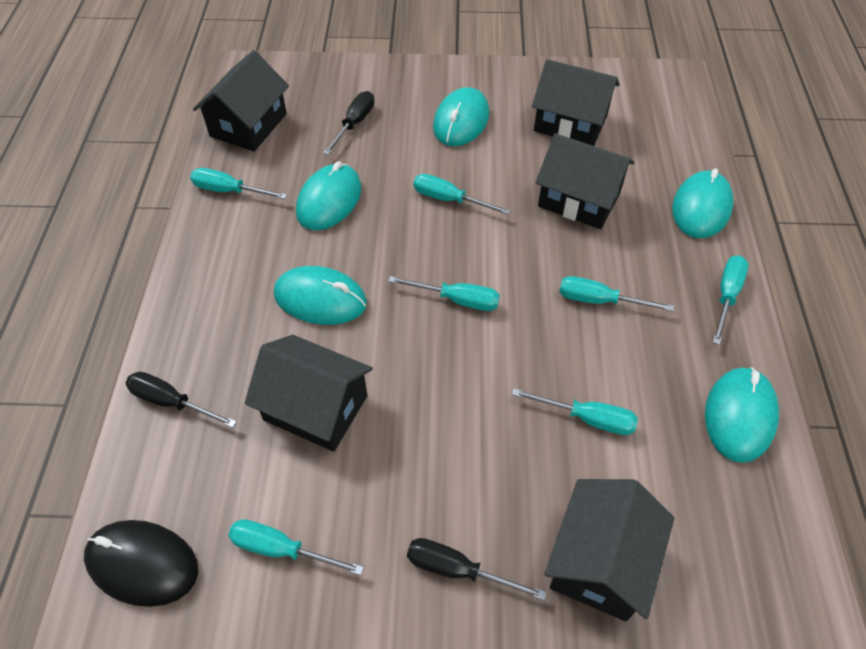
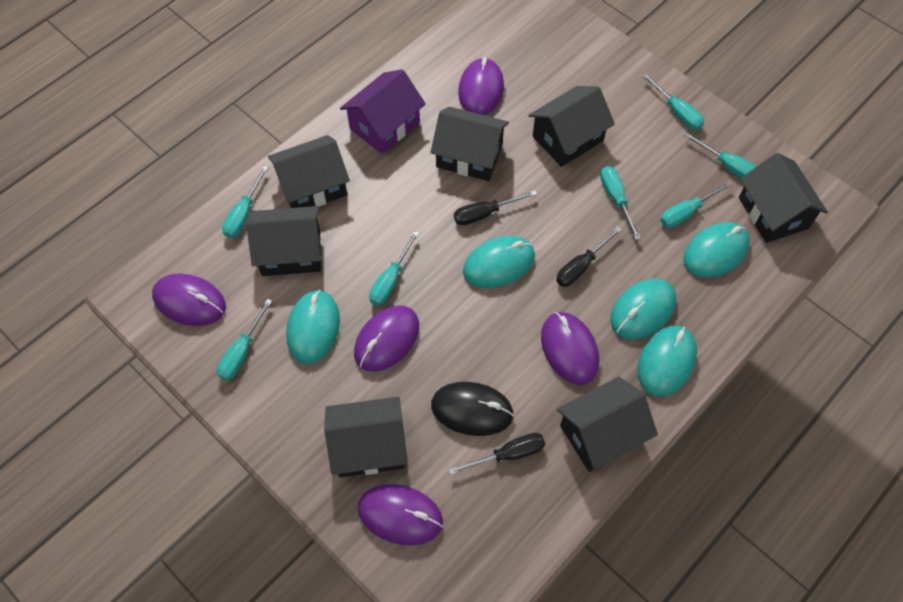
black house: 5 -> 7
purple house: 0 -> 1
purple mouse: 0 -> 5

